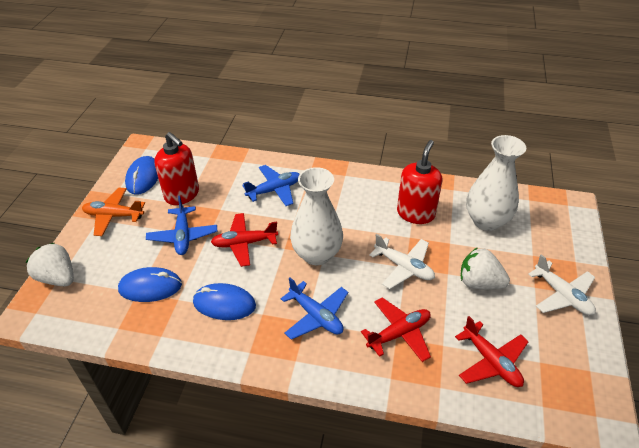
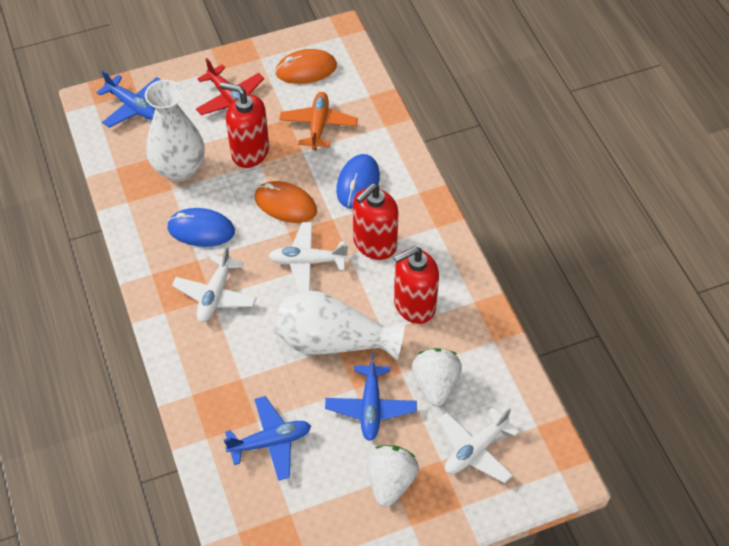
blue mouse: 3 -> 2
orange mouse: 0 -> 2
red plane: 3 -> 1
red soap dispenser: 2 -> 3
white plane: 2 -> 3

